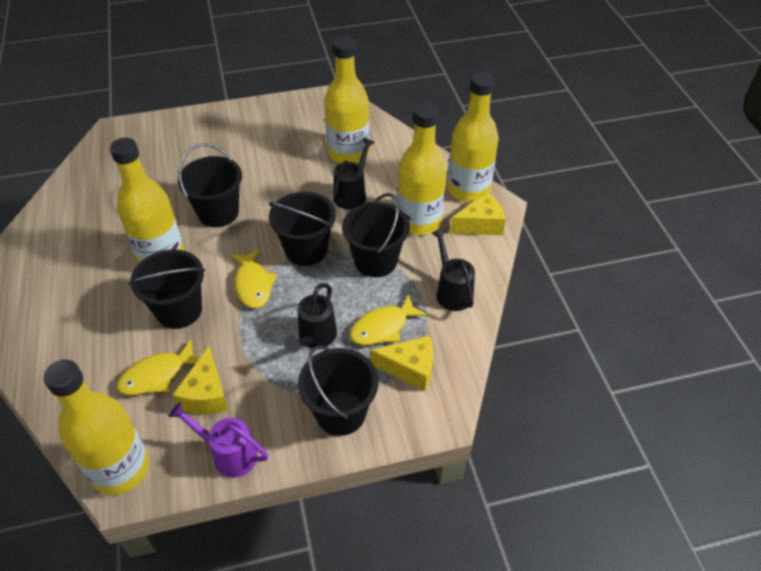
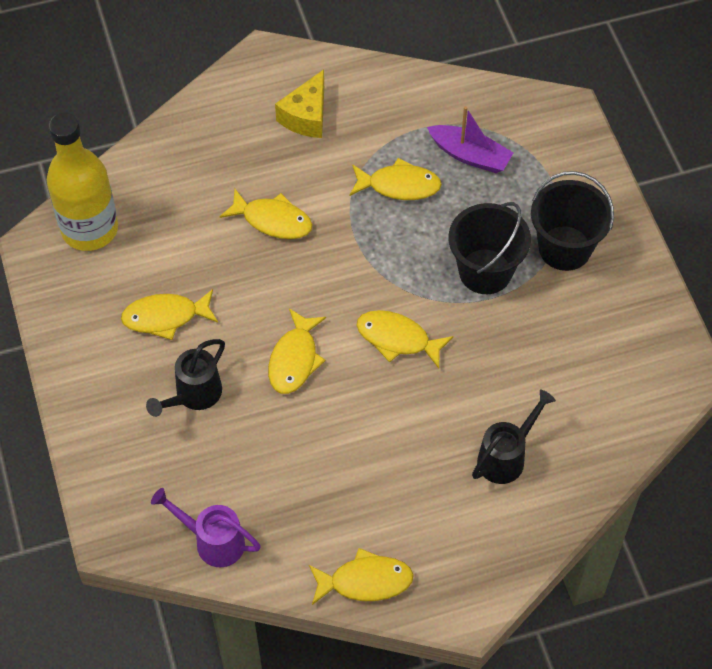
black bucket: 5 -> 2
black watering can: 3 -> 2
purple boat: 0 -> 1
yellow bottle: 5 -> 1
yellow cheese: 3 -> 1
yellow fish: 3 -> 6

